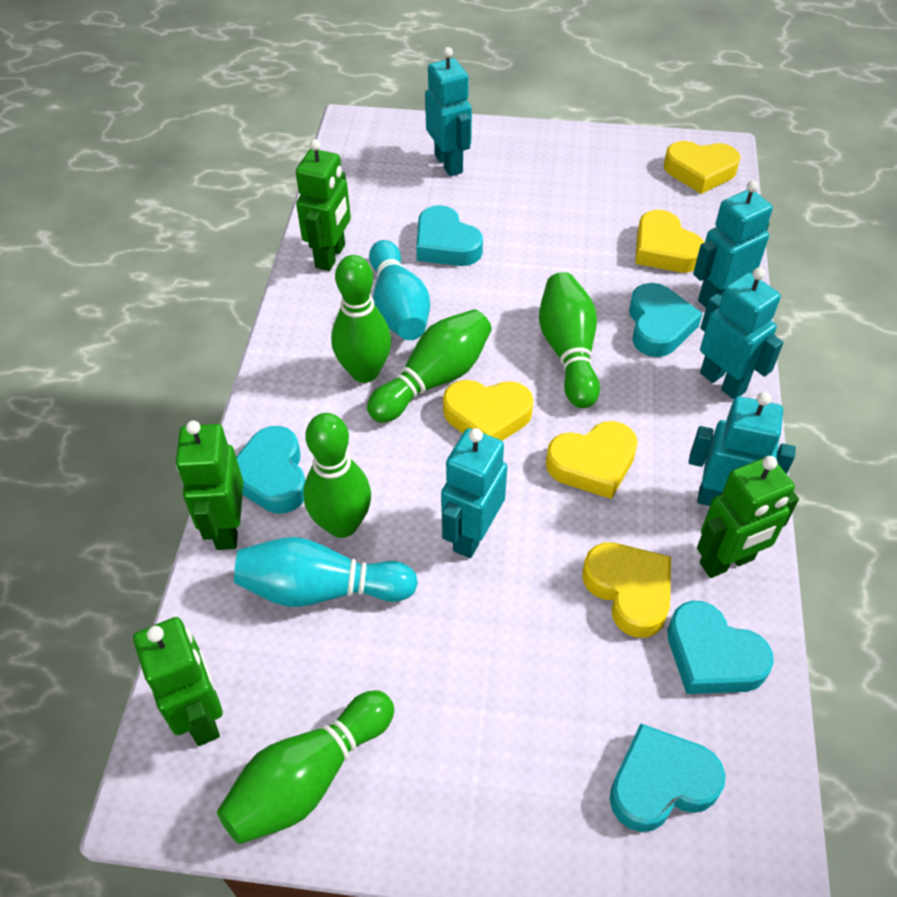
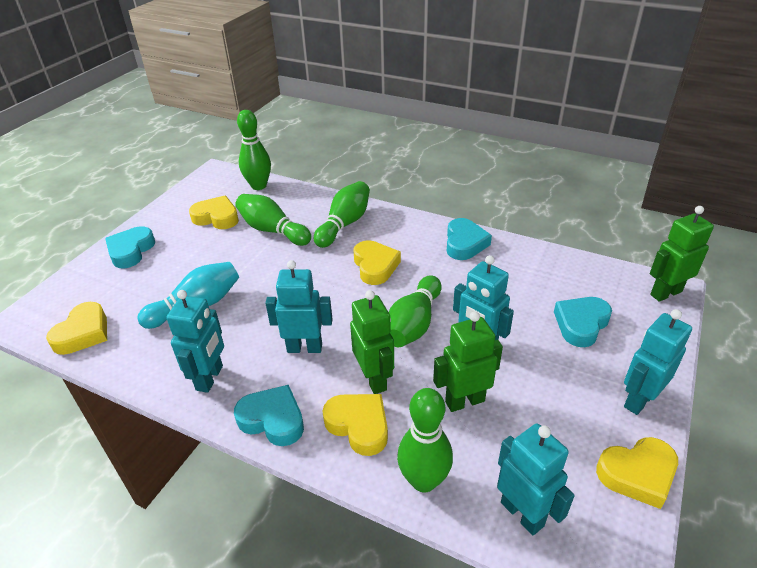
green robot: 4 -> 3
turquoise bowling pin: 2 -> 1
turquoise heart: 5 -> 4

